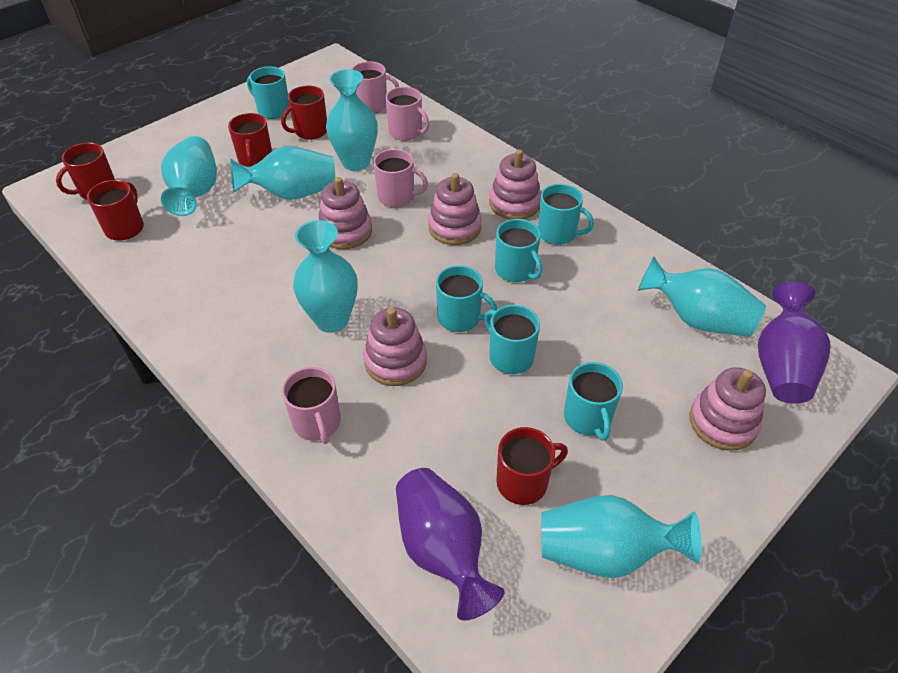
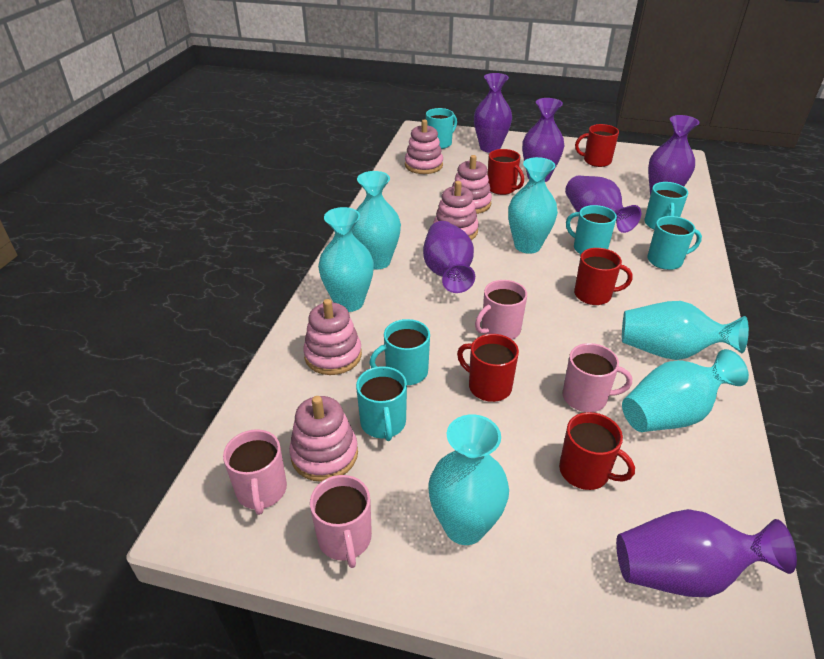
purple vase: 2 -> 6

